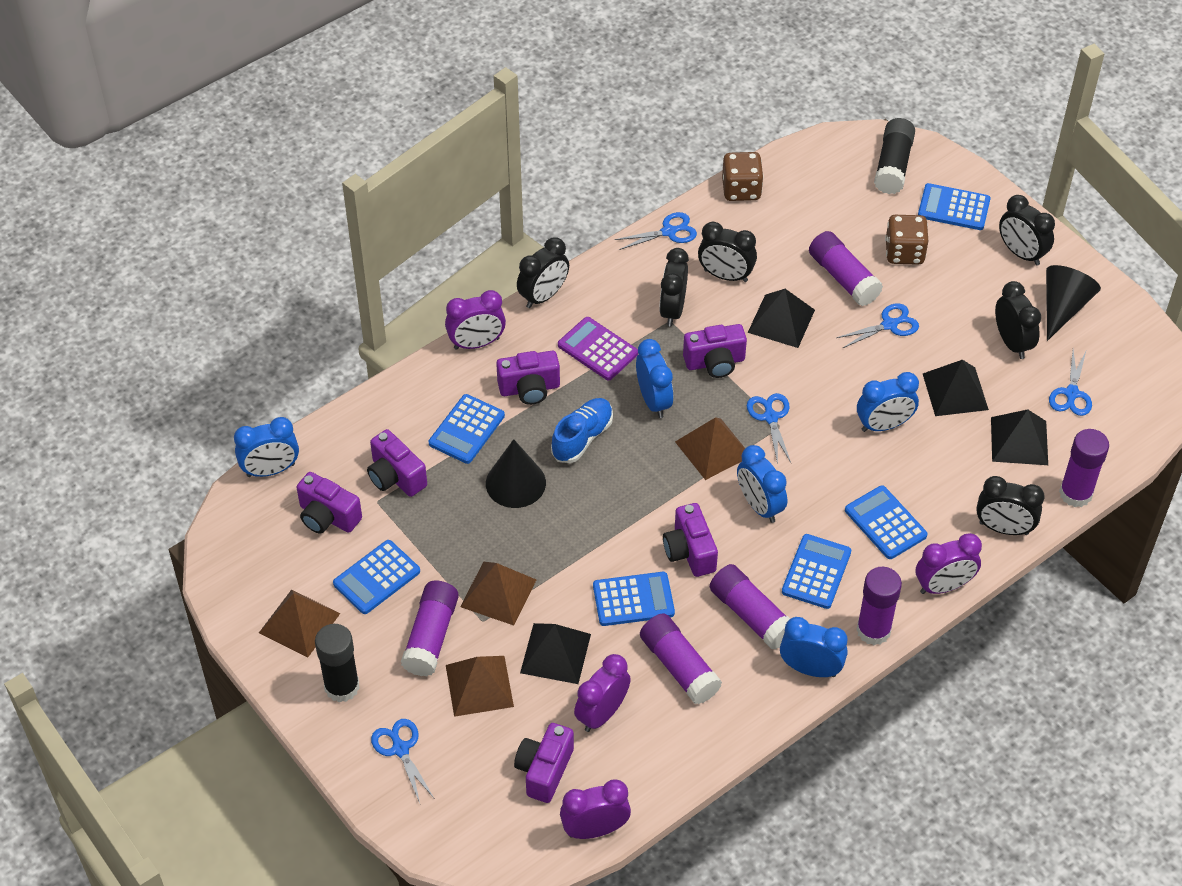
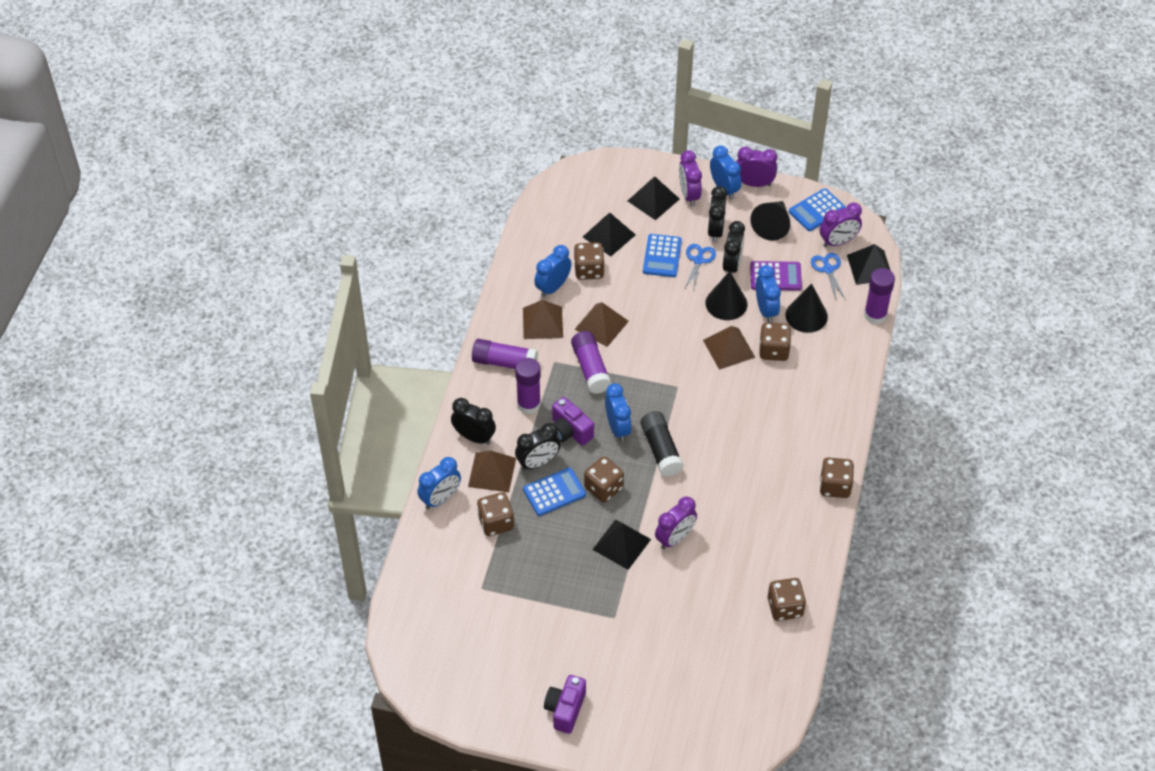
black clock: 6 -> 4
black cone: 2 -> 3
black glue stick: 2 -> 1
blue calculator: 6 -> 3
blue scissors: 5 -> 2
blue shoe: 1 -> 0
brown dice: 2 -> 6
purple camera: 6 -> 2
purple glue stick: 6 -> 4

